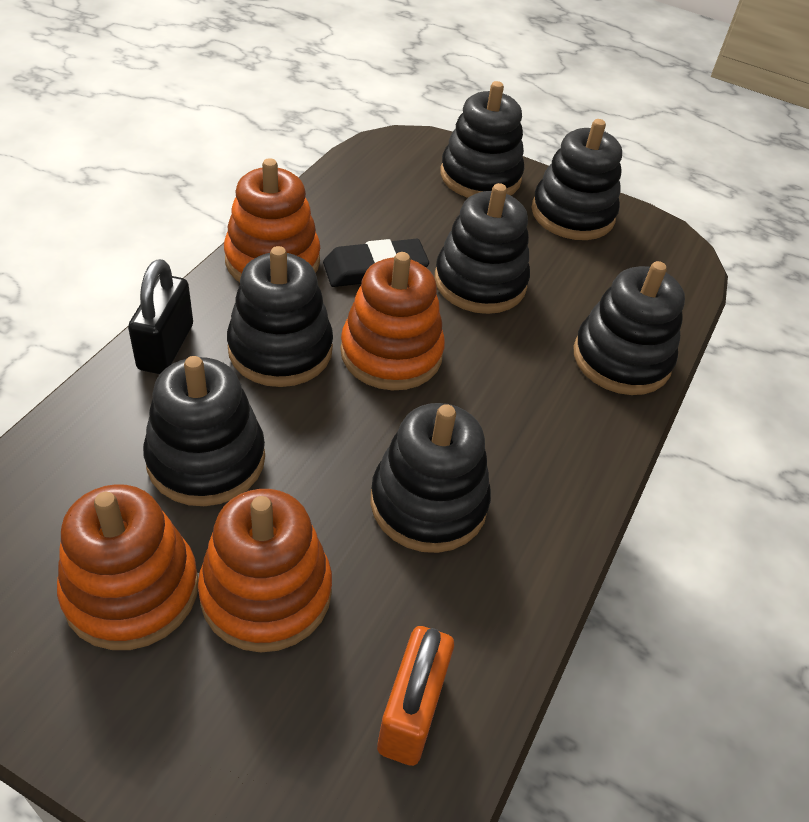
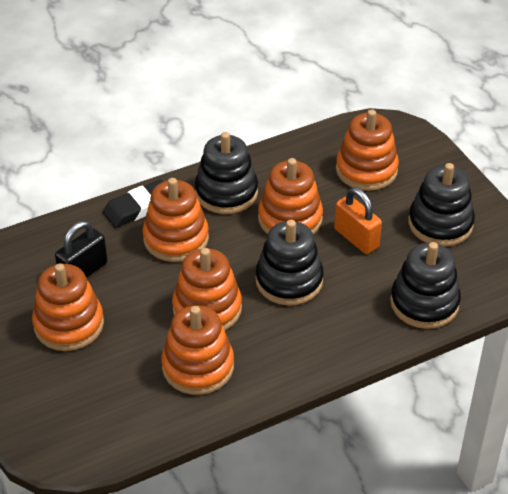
black stacking toy: 7 -> 4
orange stacking toy: 4 -> 6

